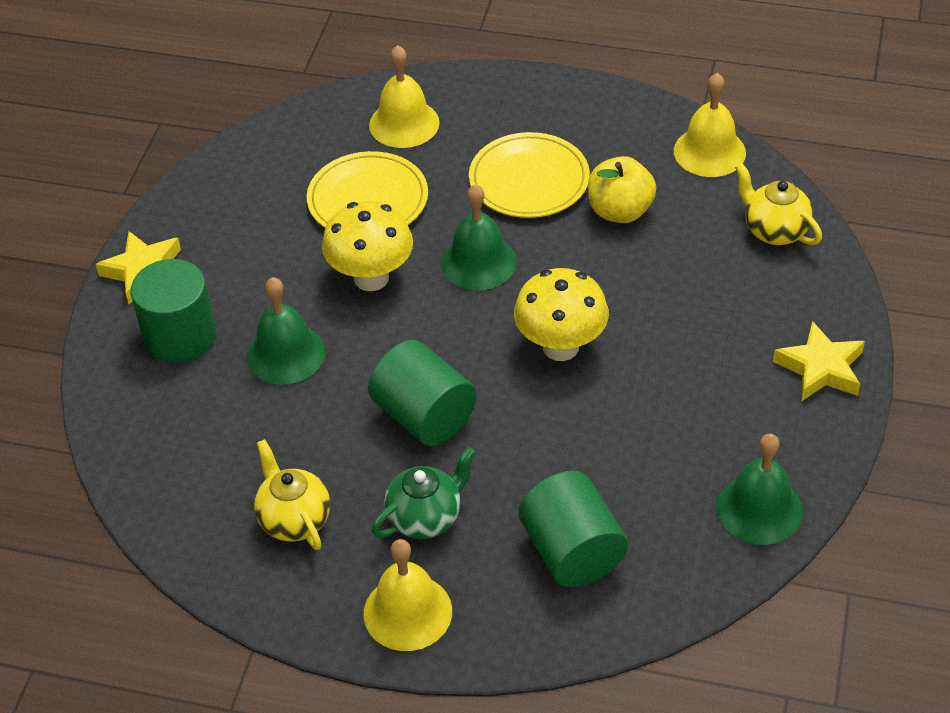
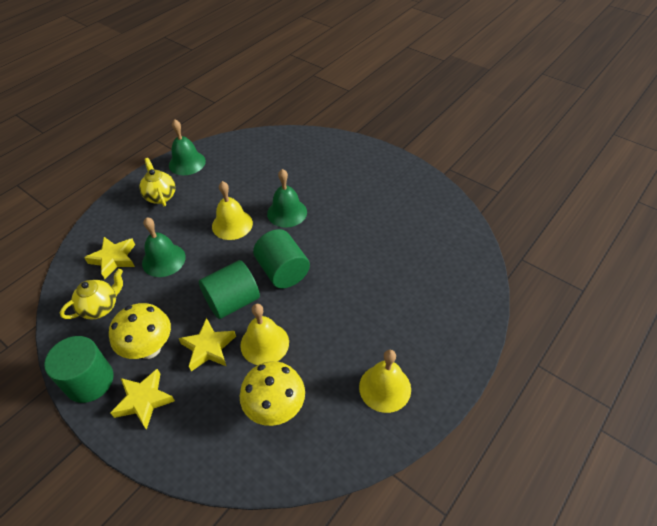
green teapot: 1 -> 0
yellow apple: 1 -> 0
yellow plate: 2 -> 0
yellow star: 2 -> 3

